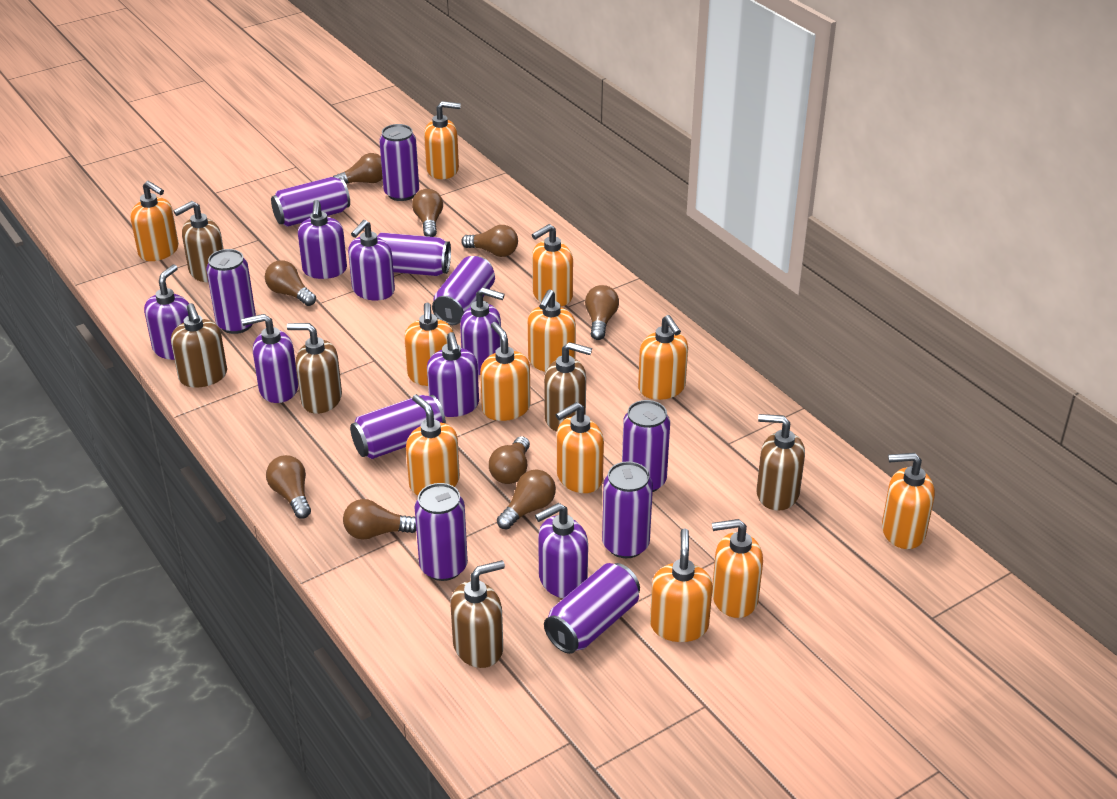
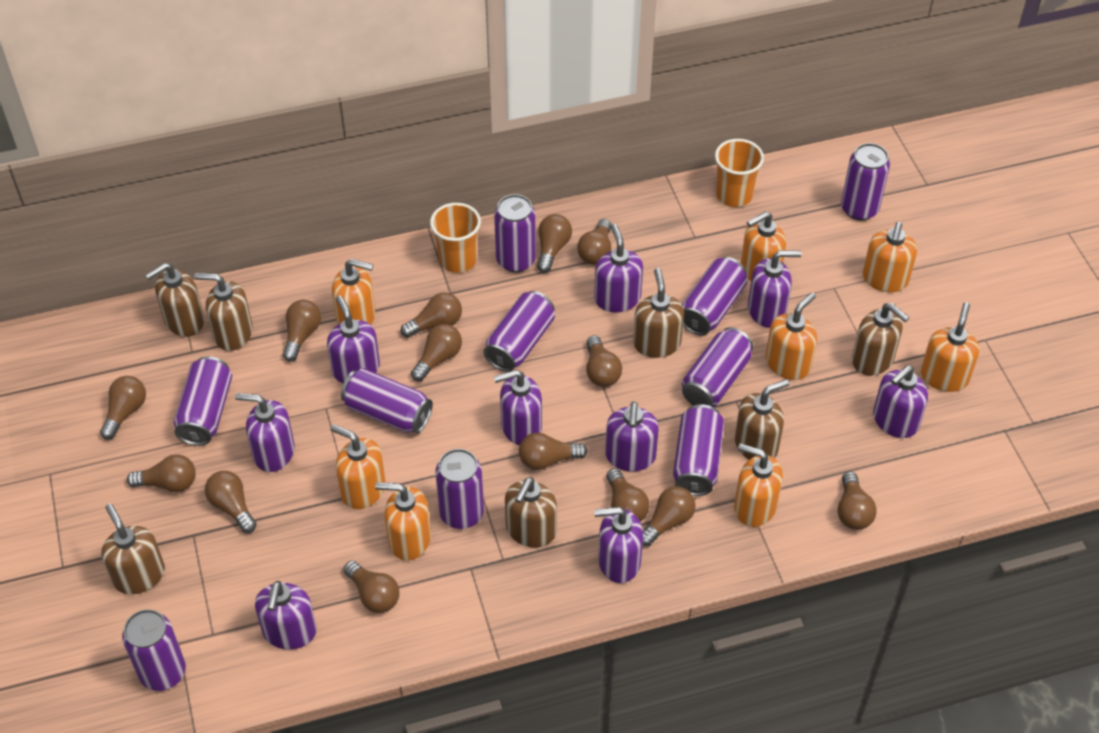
brown light bulb: 9 -> 14
brown soap dispenser: 6 -> 7
orange cup: 0 -> 2
orange soap dispenser: 12 -> 8
purple soap dispenser: 7 -> 9

